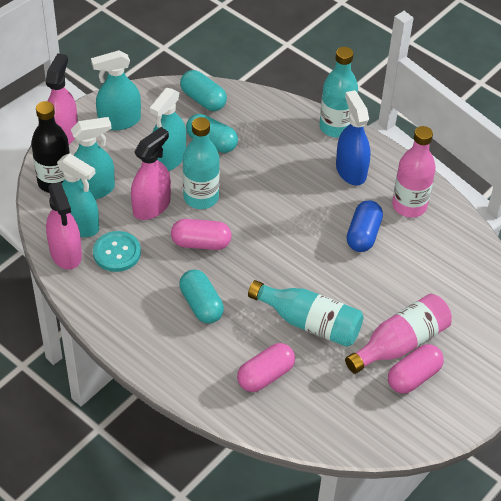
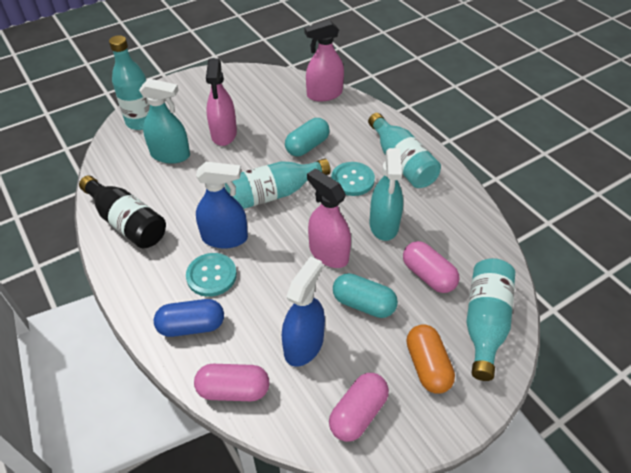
blue spray bottle: 1 -> 2
orange capsule: 0 -> 1
pink bottle: 2 -> 0
turquoise bottle: 3 -> 4
turquoise button: 1 -> 2
turquoise capsule: 3 -> 2
turquoise spray bottle: 4 -> 2

